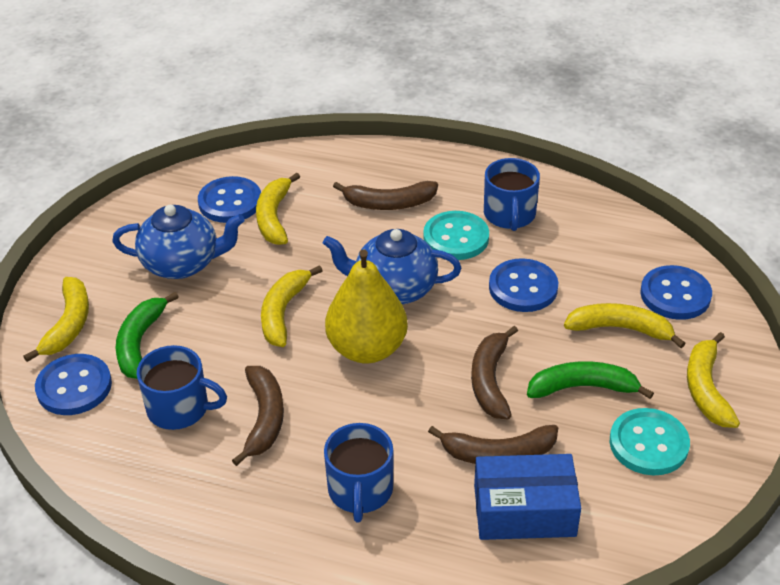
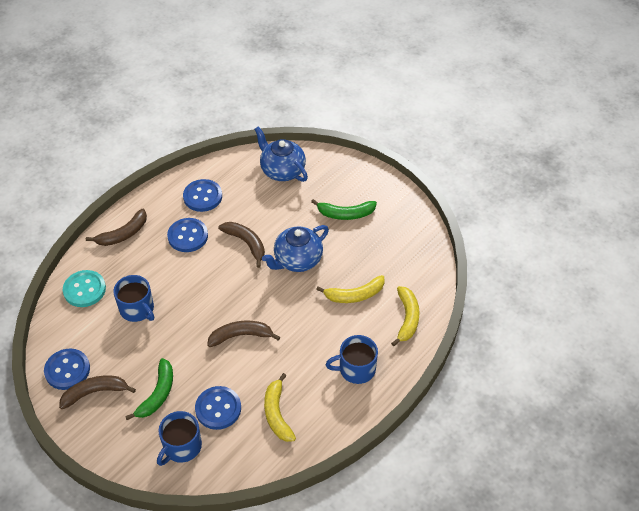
blue box: 1 -> 0
turquoise button: 2 -> 1
yellow banana: 5 -> 3
yellow pear: 1 -> 0

